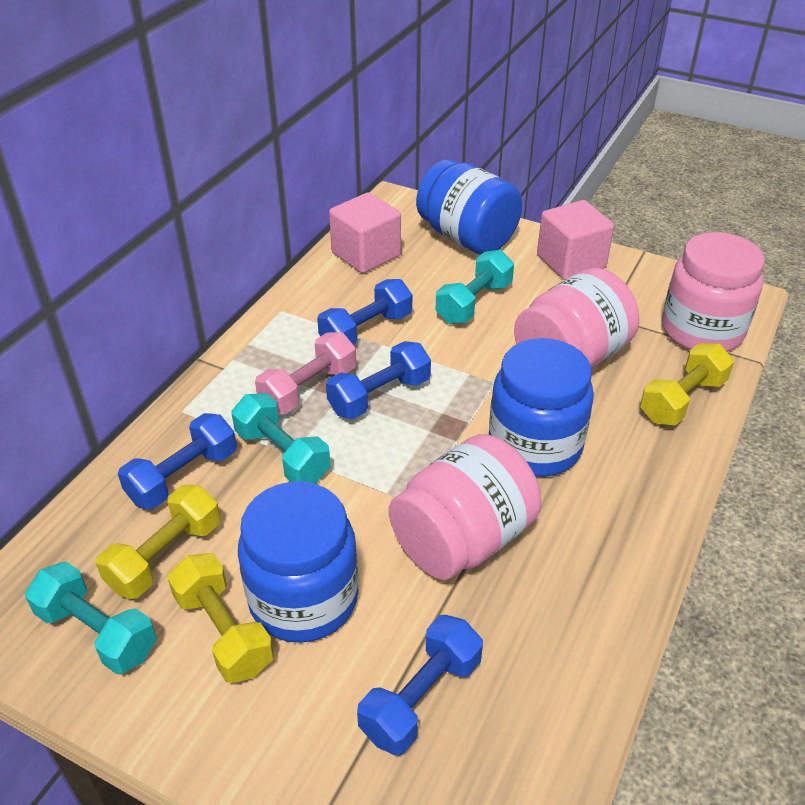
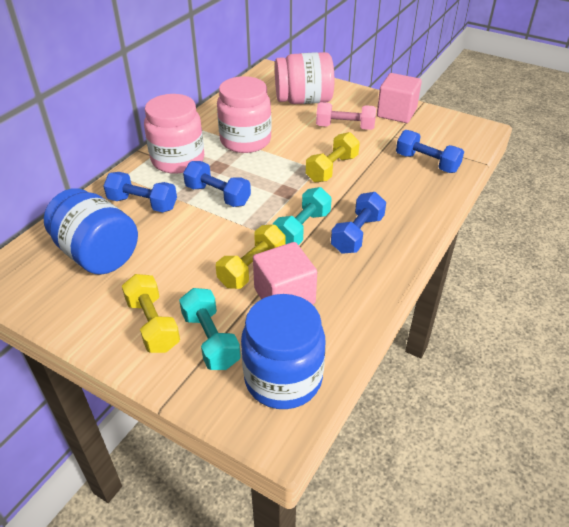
blue jar: 3 -> 2
turquoise dumbbell: 3 -> 2

